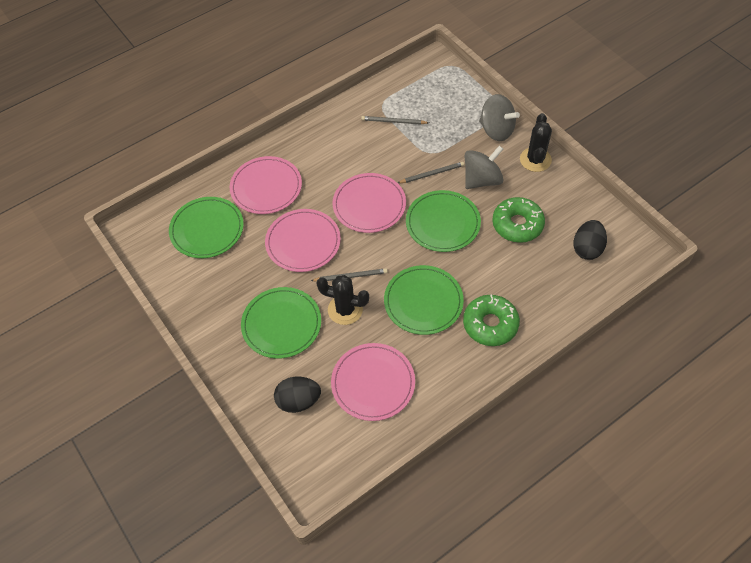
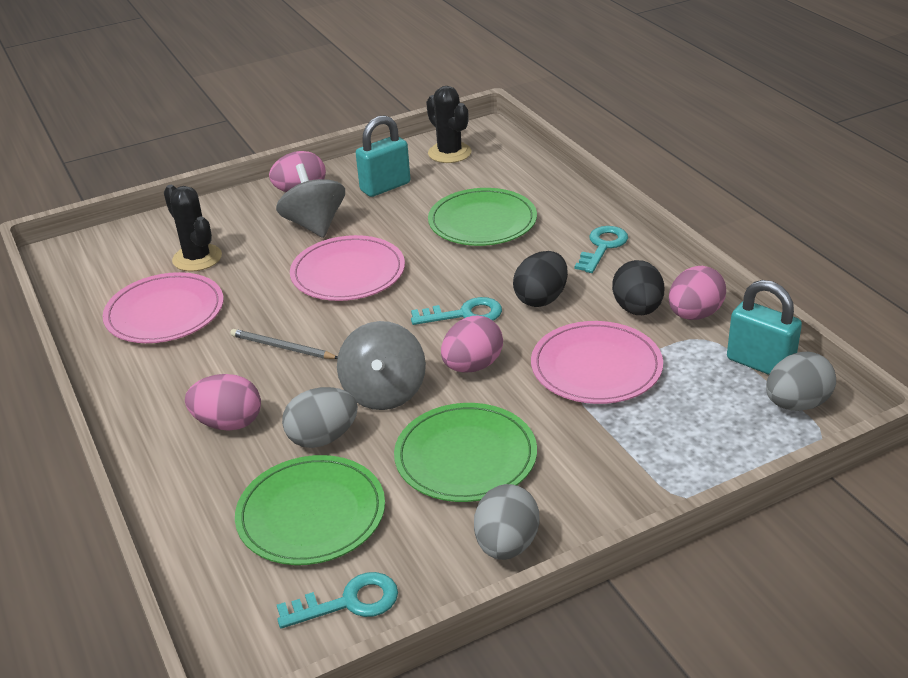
green donut: 2 -> 0
green plate: 4 -> 3
grey egg: 0 -> 3
grey pencil: 3 -> 1
pink egg: 0 -> 4
pink plate: 4 -> 3
turquoise key: 0 -> 3
turquoise padlock: 0 -> 2

